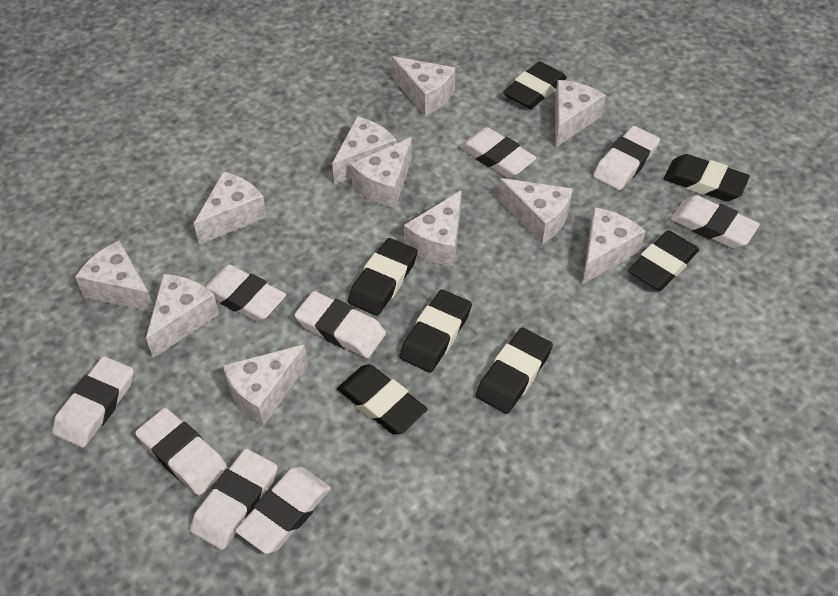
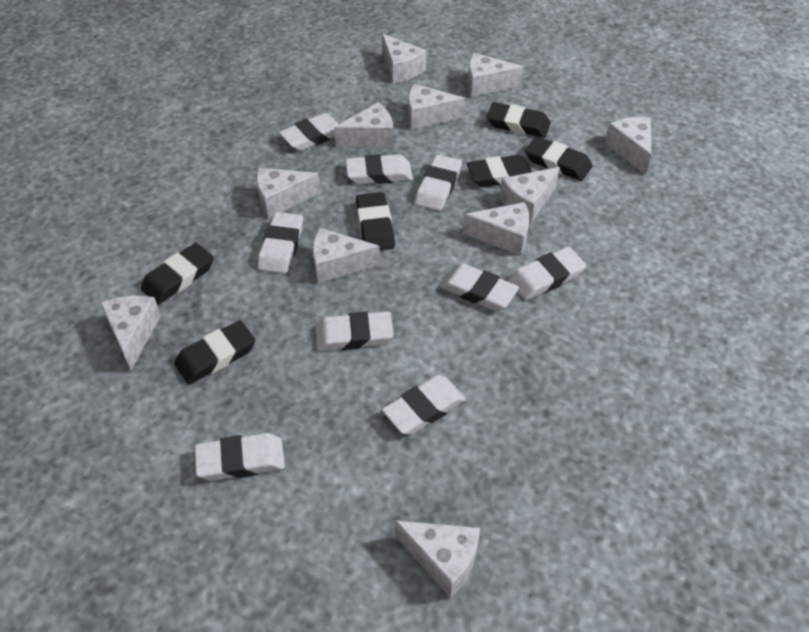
black eraser: 7 -> 6

